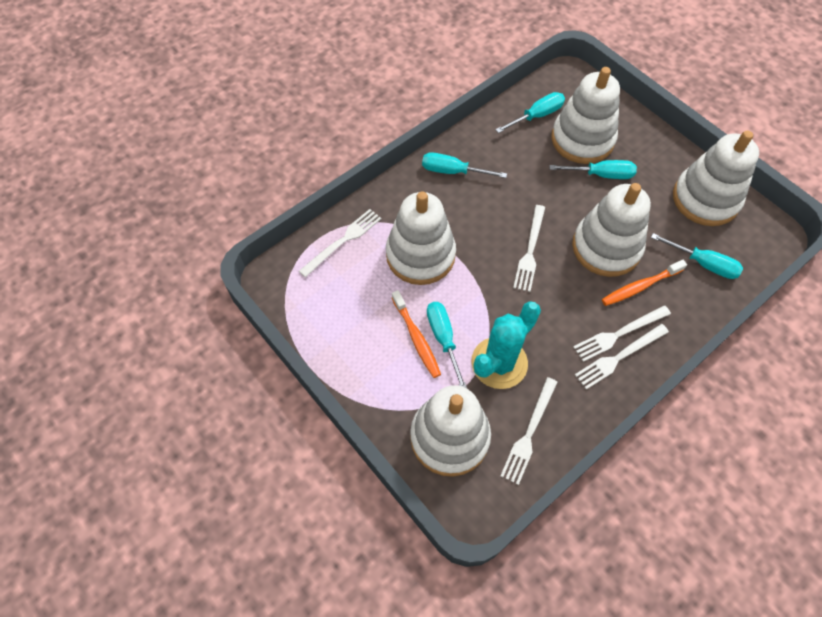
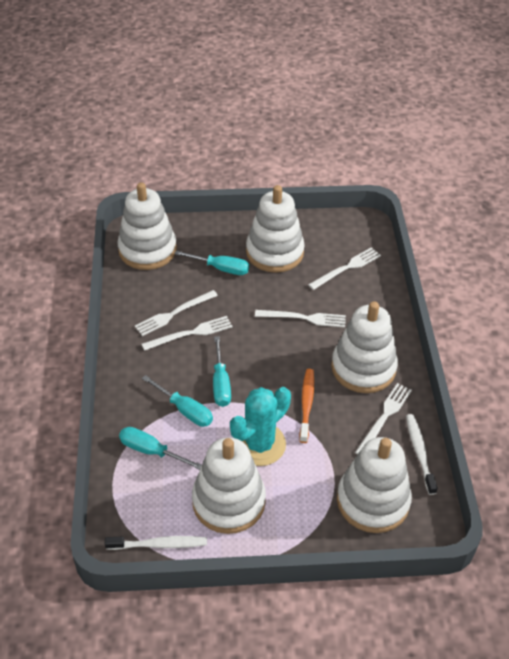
orange toothbrush: 2 -> 1
turquoise screwdriver: 5 -> 4
white toothbrush: 0 -> 2

